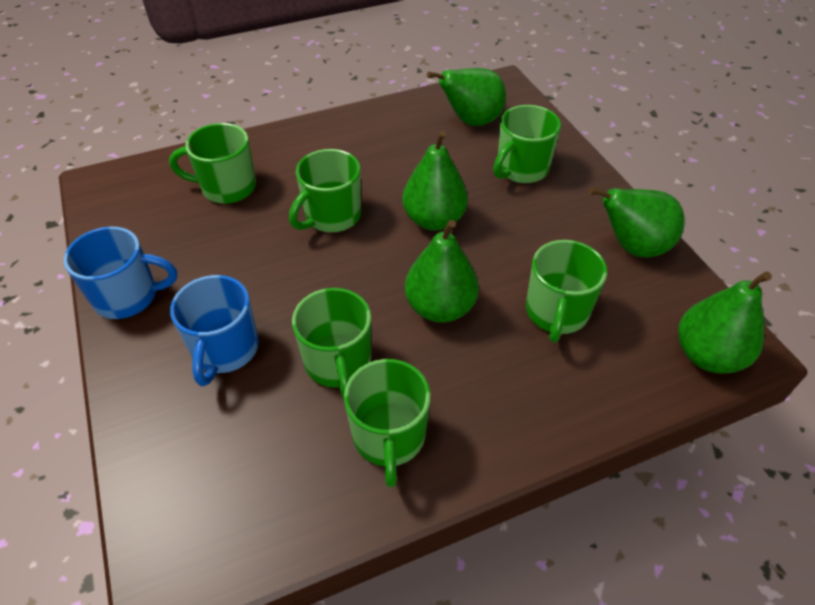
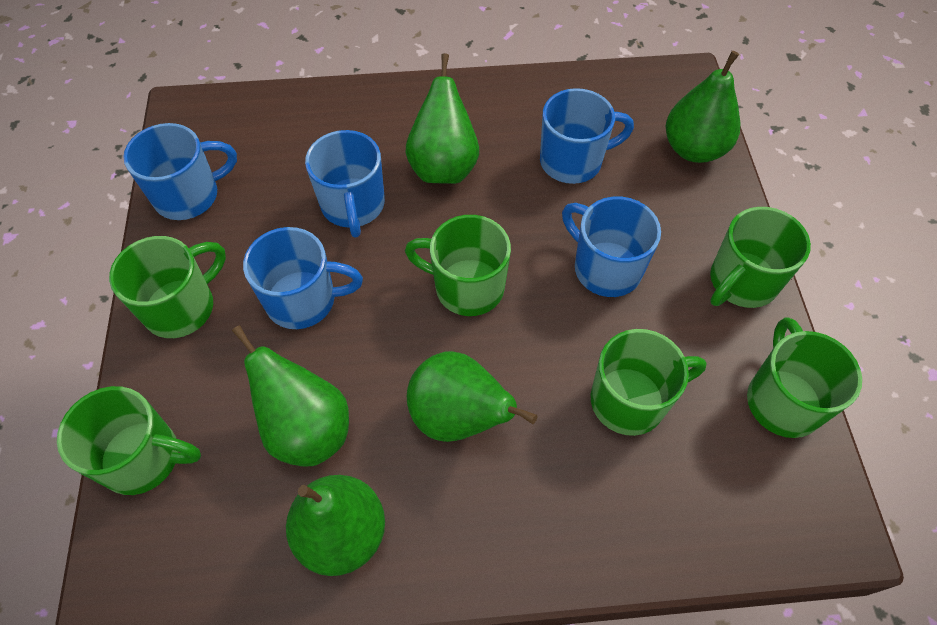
blue mug: 2 -> 5

